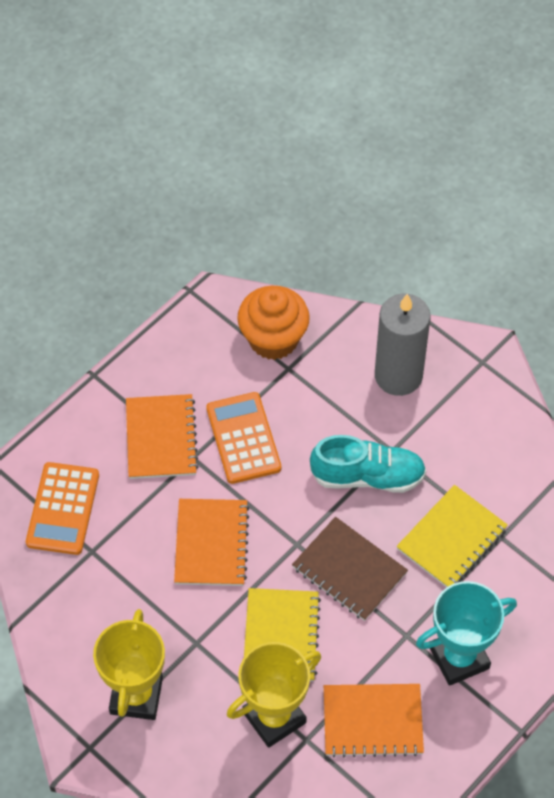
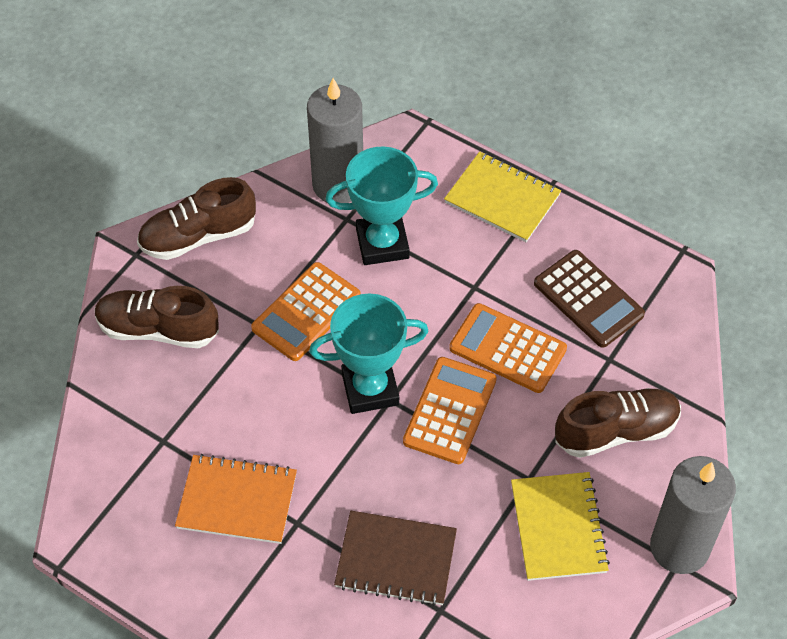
brown calculator: 0 -> 1
brown shoe: 0 -> 3
grey candle: 1 -> 2
orange calculator: 2 -> 3
orange cupcake: 1 -> 0
orange notebook: 3 -> 1
turquoise shoe: 1 -> 0
turquoise trophy: 1 -> 2
yellow trophy: 2 -> 0

